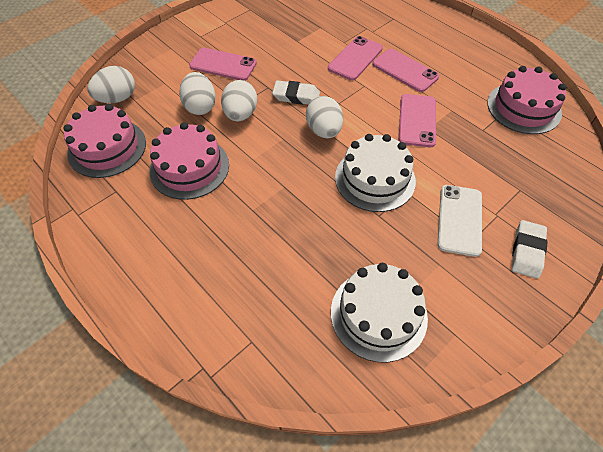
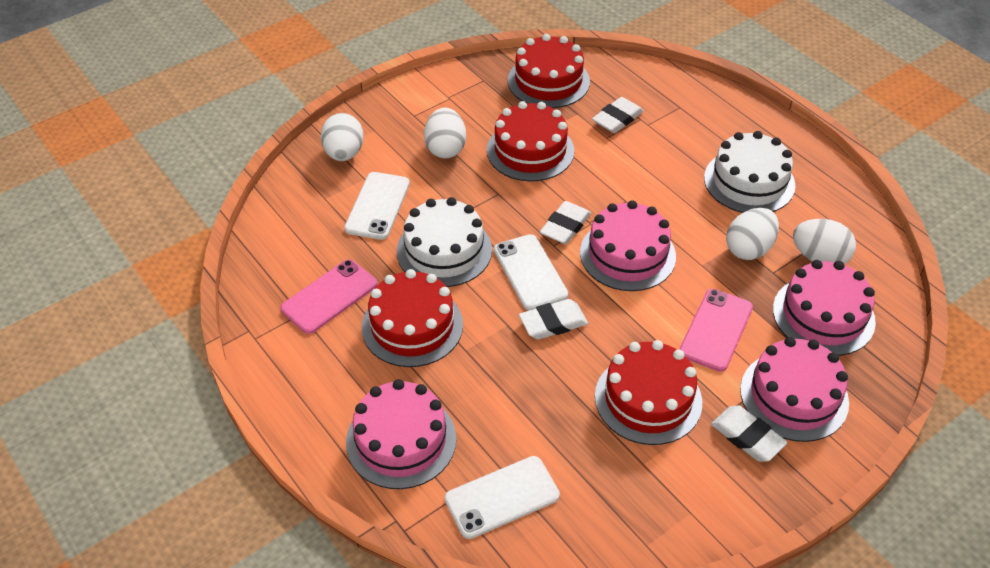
pink cake: 3 -> 4
pink phone: 4 -> 2
red cake: 0 -> 4
white eraser: 2 -> 4
white phone: 1 -> 3

